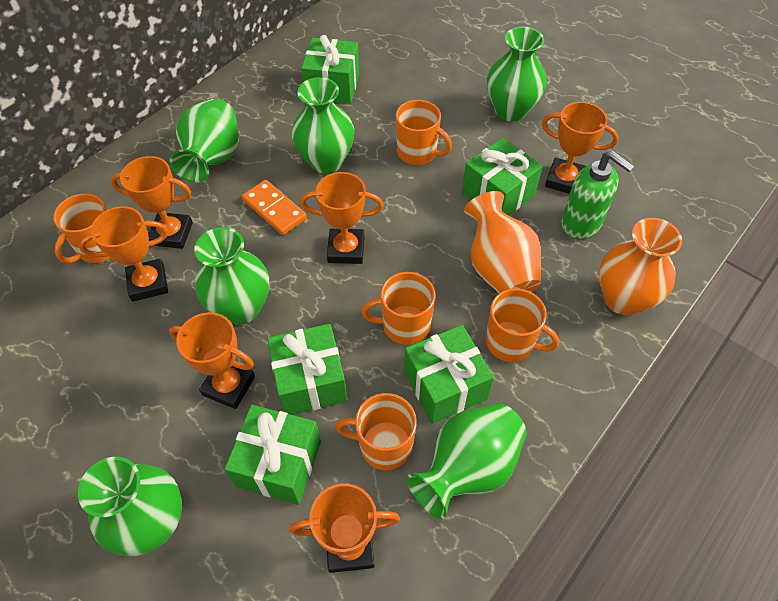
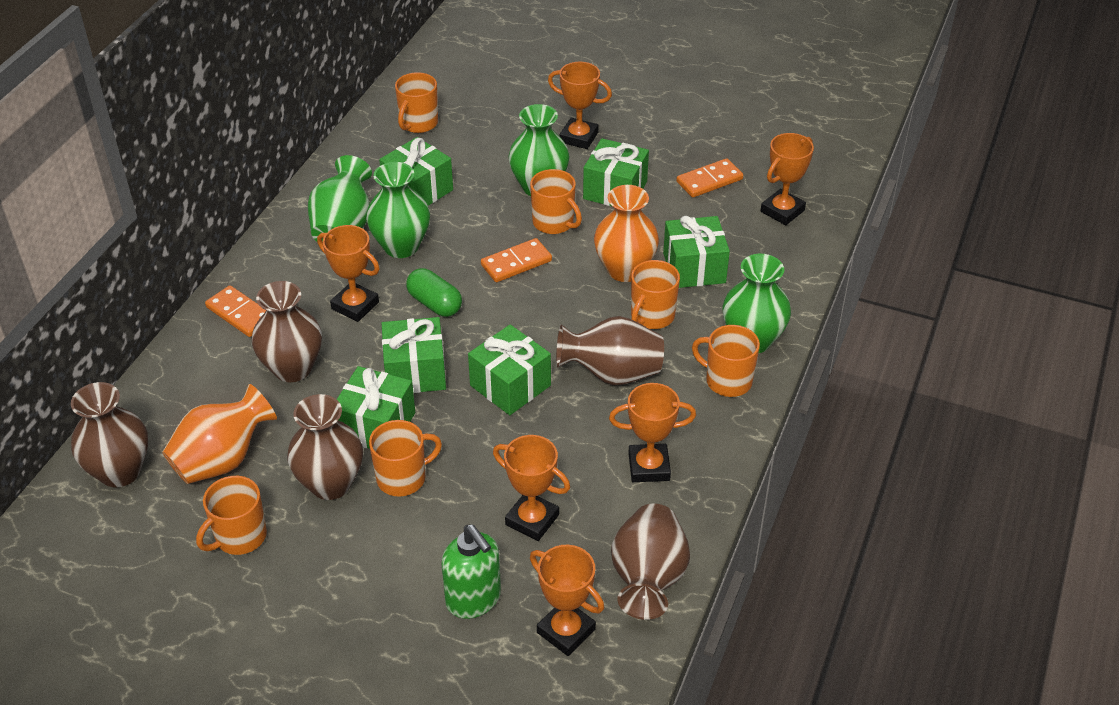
brown vase: 0 -> 5
green capsule: 0 -> 1
green gift: 5 -> 6
green vase: 6 -> 4
orange domino: 1 -> 3
orange mug: 5 -> 6

